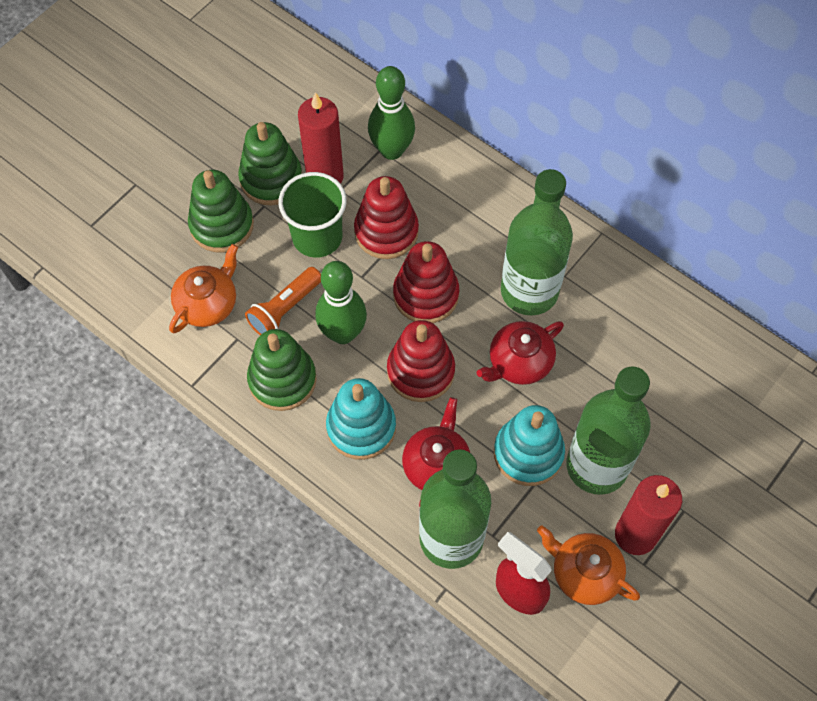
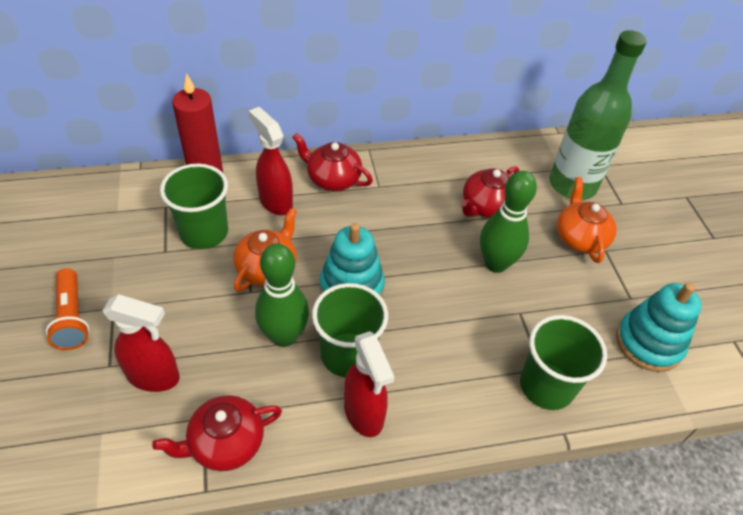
green bottle: 3 -> 1
green cup: 1 -> 3
green stacking toy: 3 -> 0
red candle: 2 -> 1
red spray bottle: 1 -> 3
red stacking toy: 3 -> 0
red teapot: 2 -> 3

